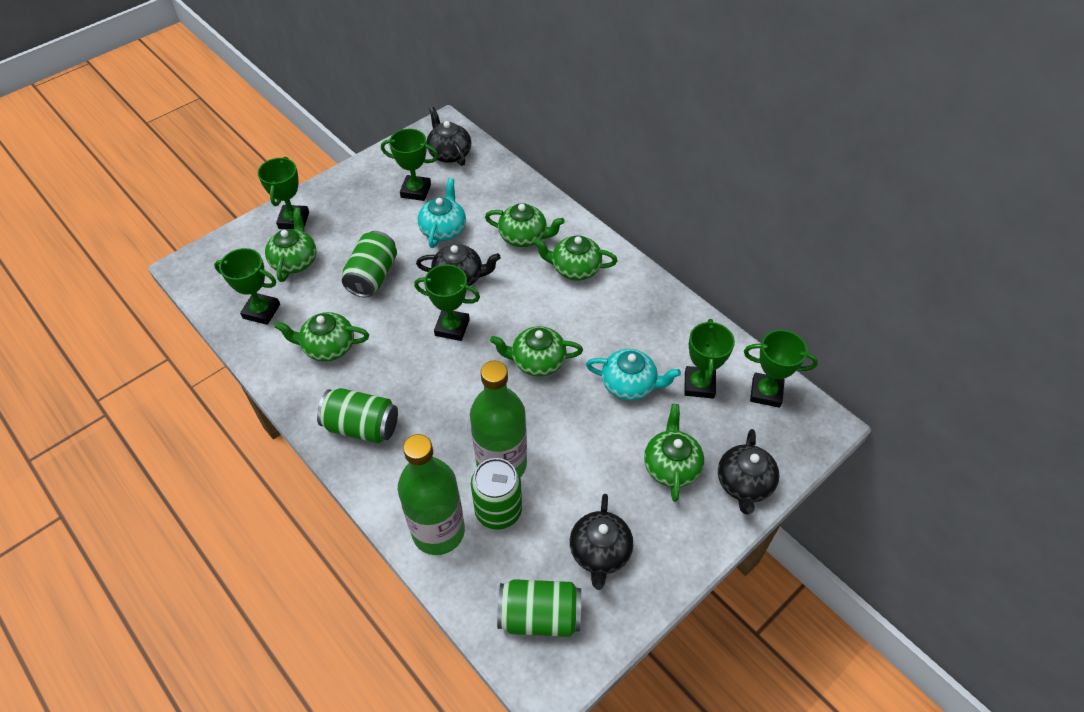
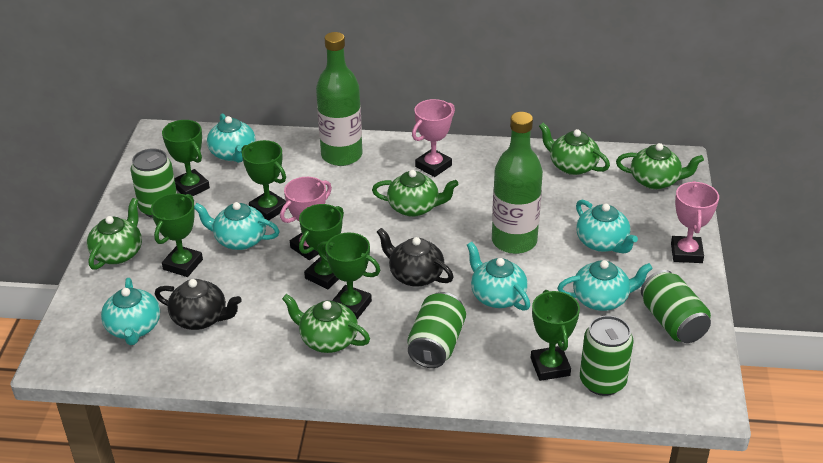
black teapot: 4 -> 2
green teapot: 6 -> 5
pink trophy: 0 -> 3
turquoise teapot: 2 -> 6

